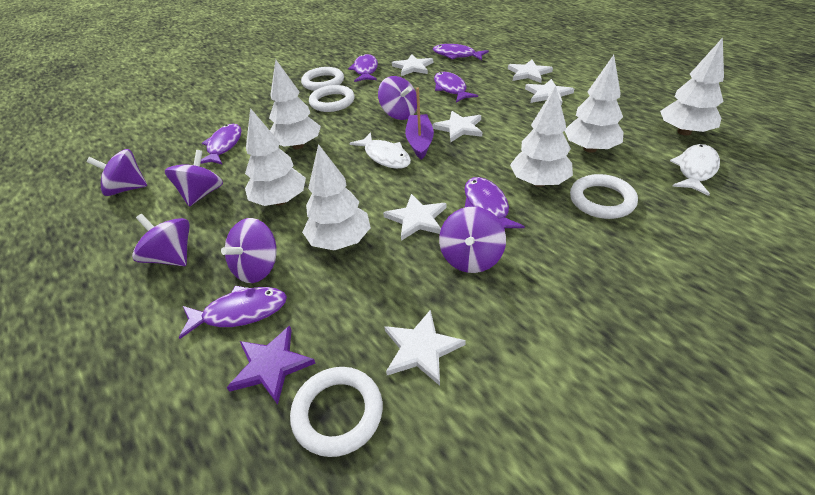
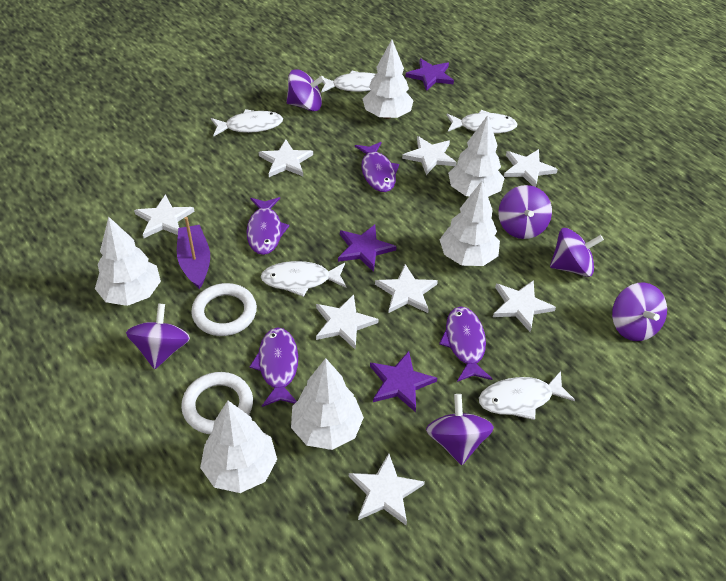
purple fish: 6 -> 4
purple star: 1 -> 3
white fish: 2 -> 5
white ring: 4 -> 2
white star: 6 -> 8

